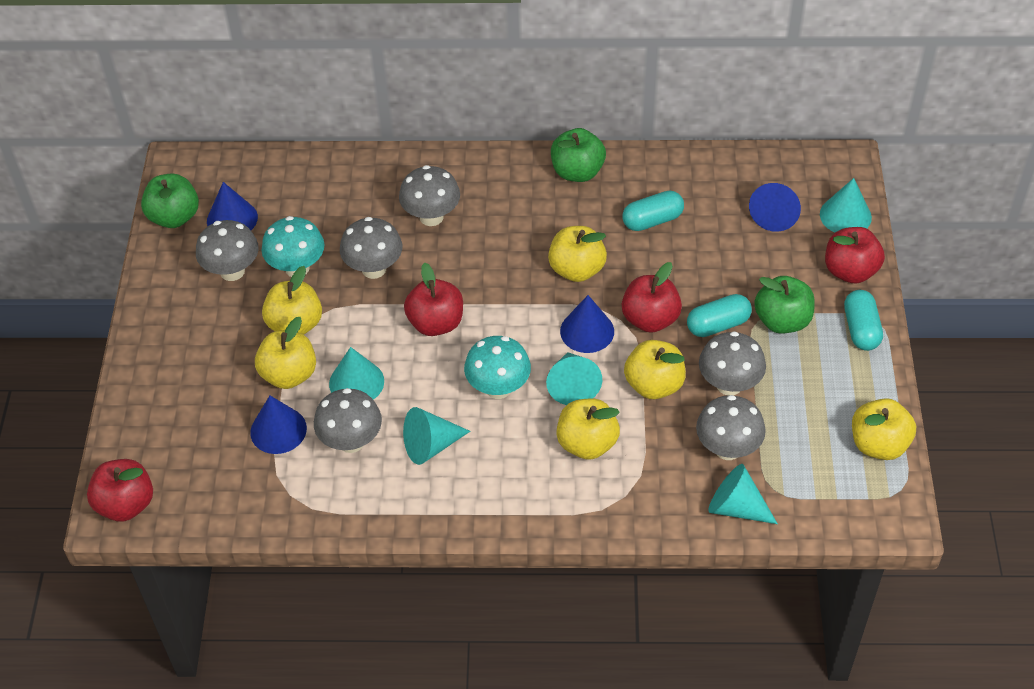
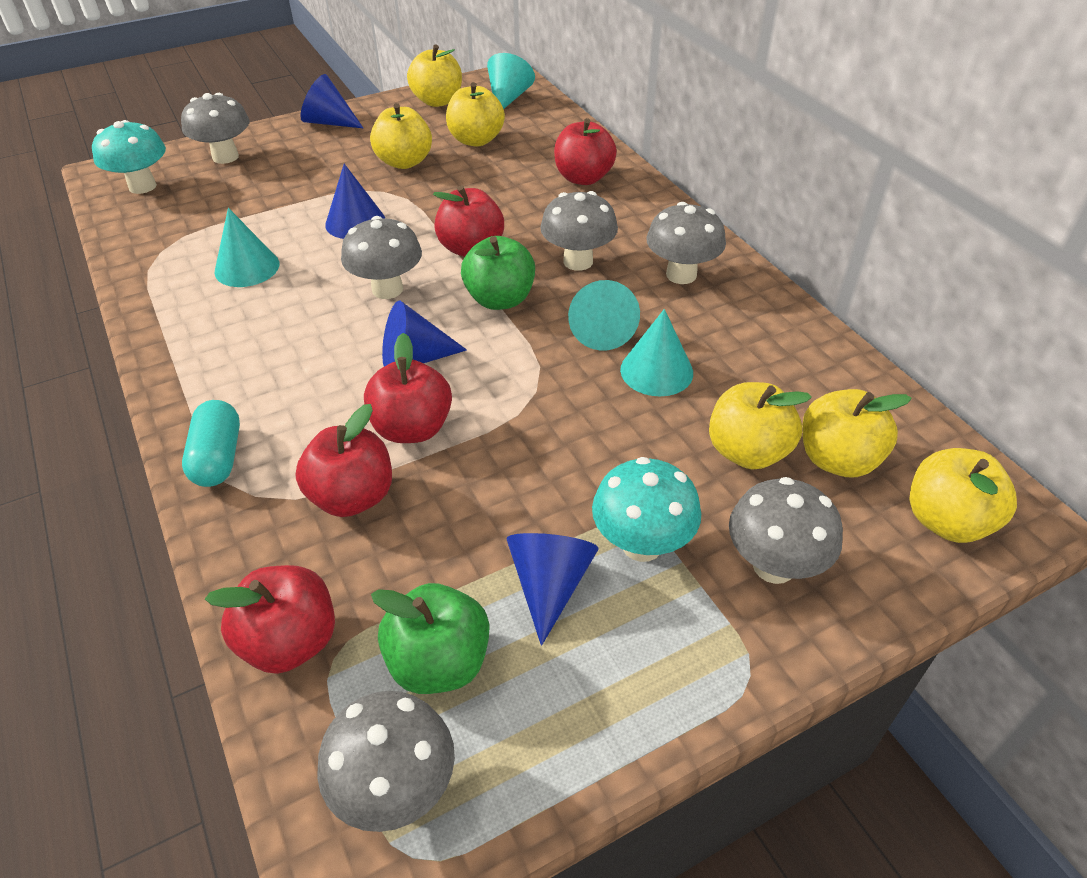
green apple: 3 -> 2
red apple: 4 -> 5
turquoise capsule: 3 -> 1
turquoise cone: 5 -> 4

